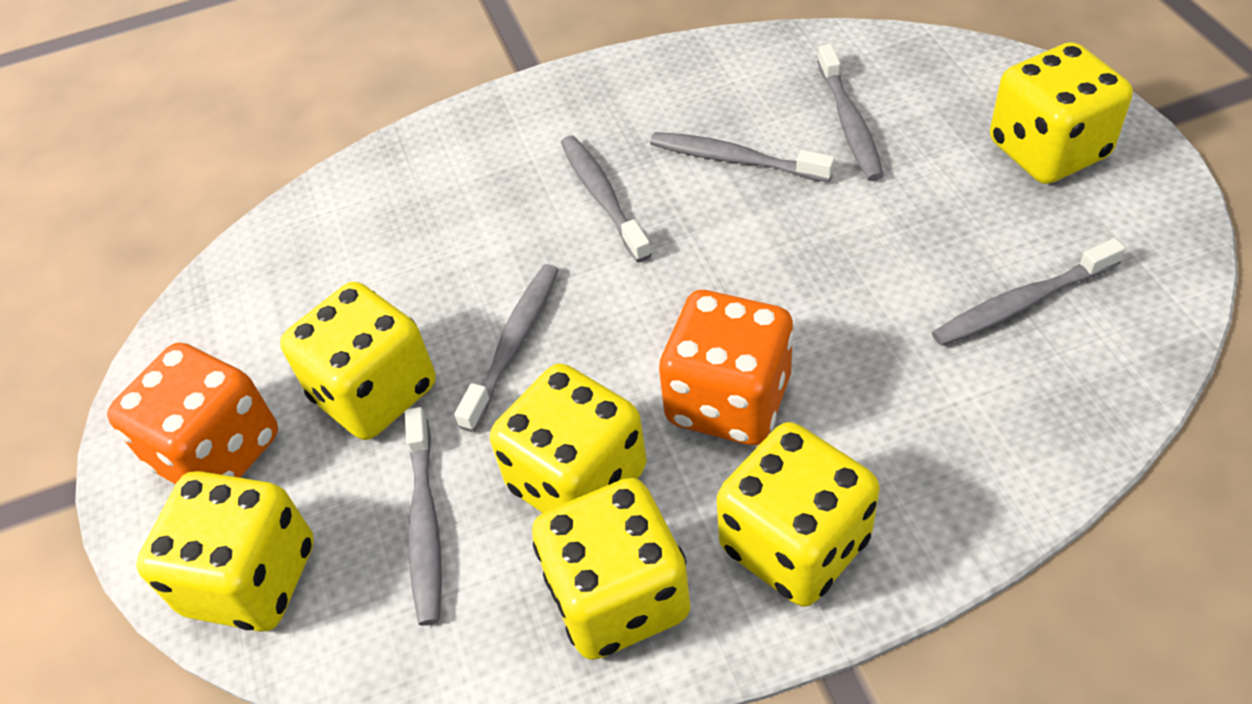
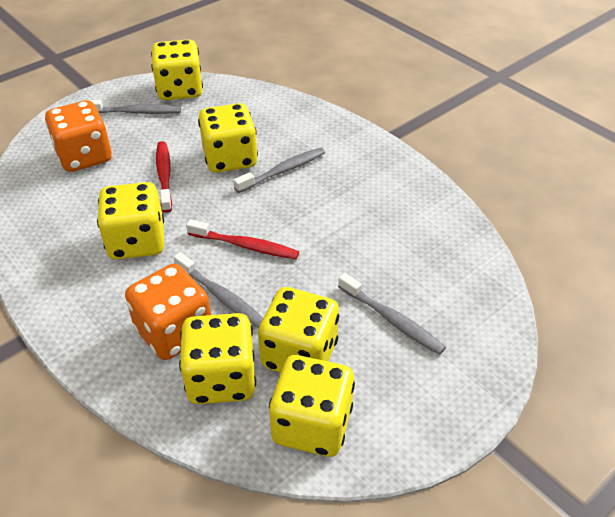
grey toothbrush: 6 -> 4
red toothbrush: 0 -> 2

